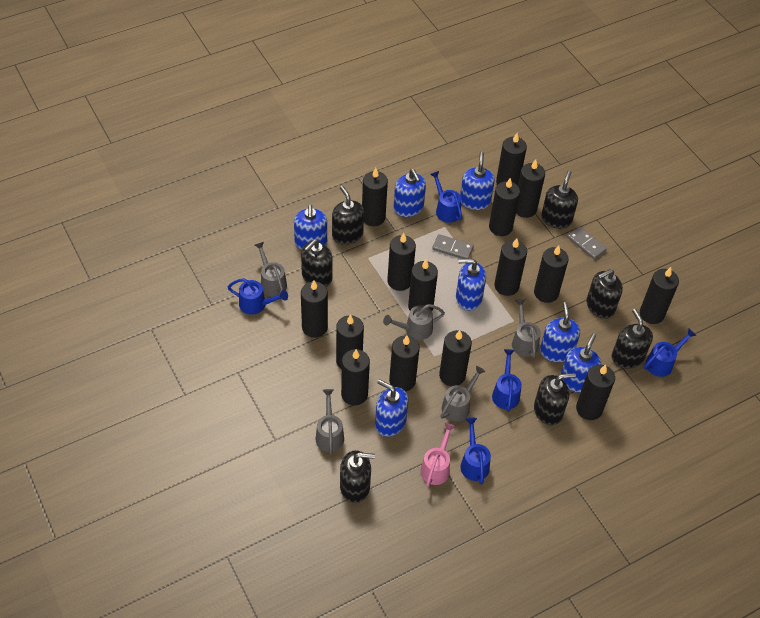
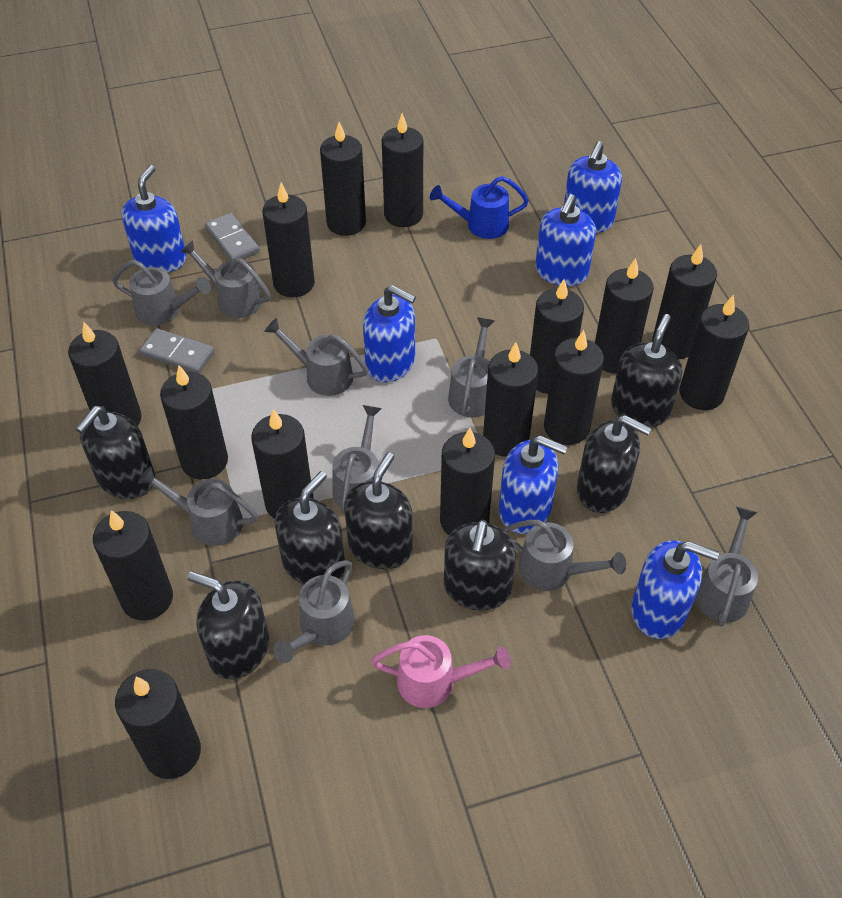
blue soap dispenser: 7 -> 6
blue watering can: 5 -> 1
grey watering can: 5 -> 9

